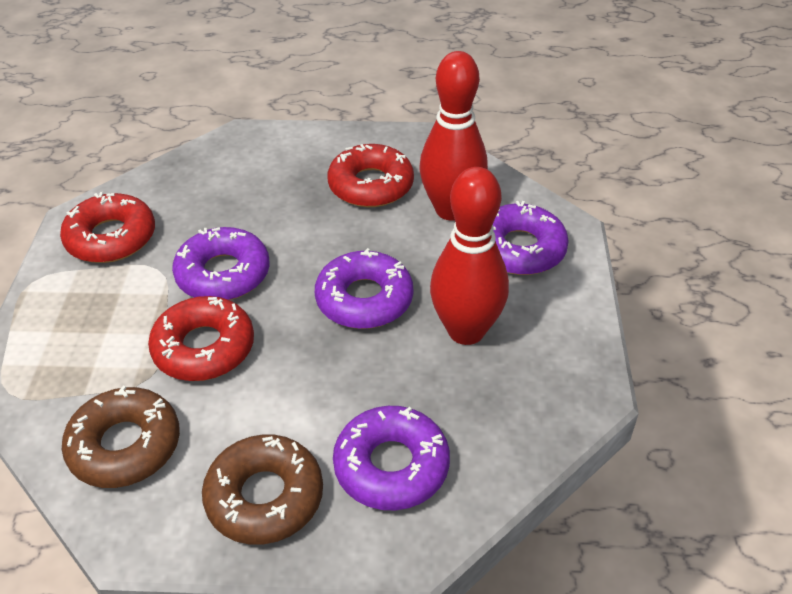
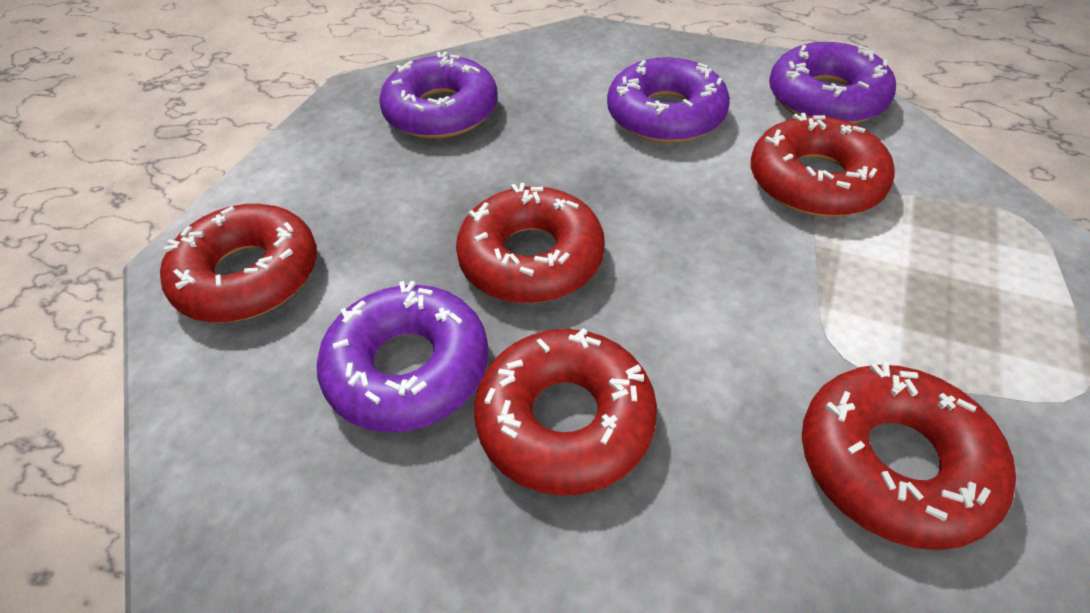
brown donut: 2 -> 0
red bowling pin: 2 -> 0
red donut: 3 -> 5

